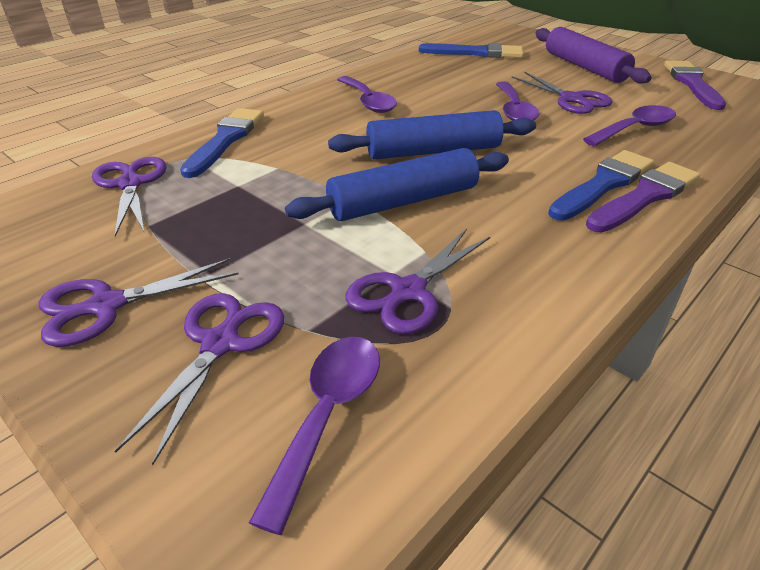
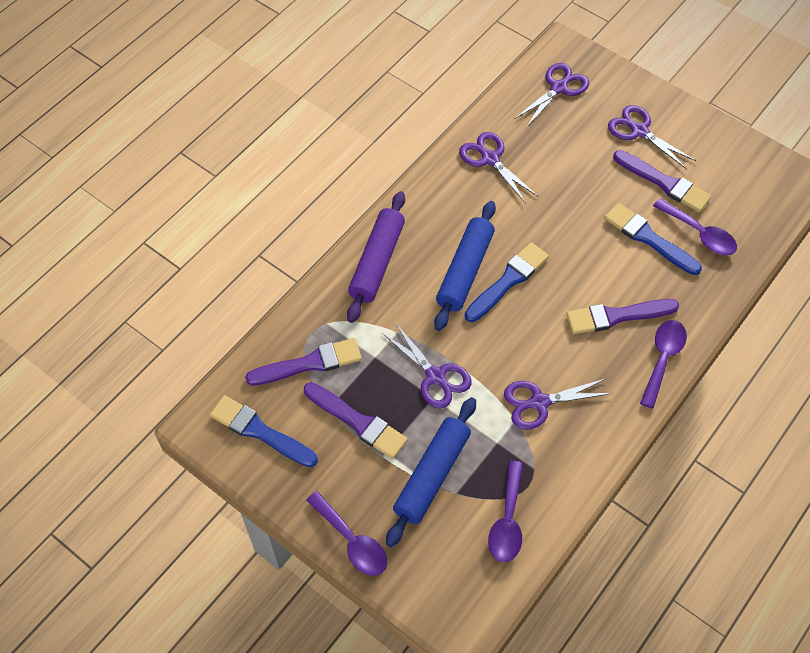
purple brush: 2 -> 4

